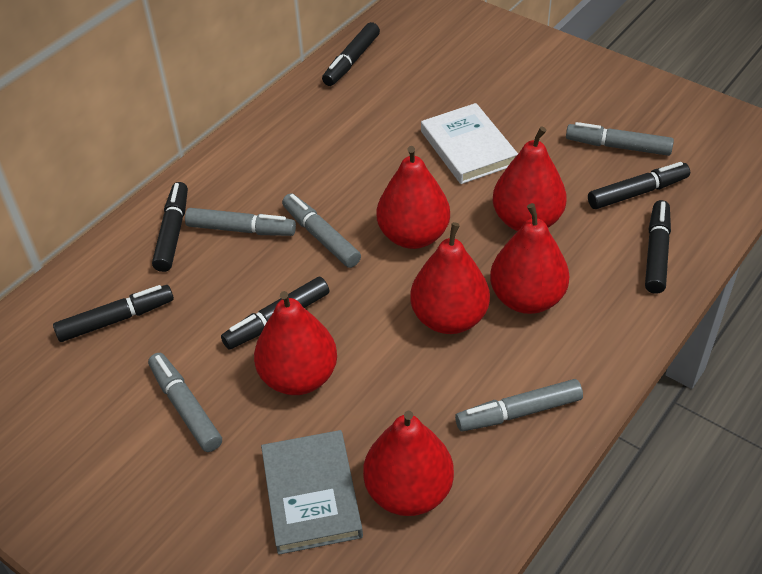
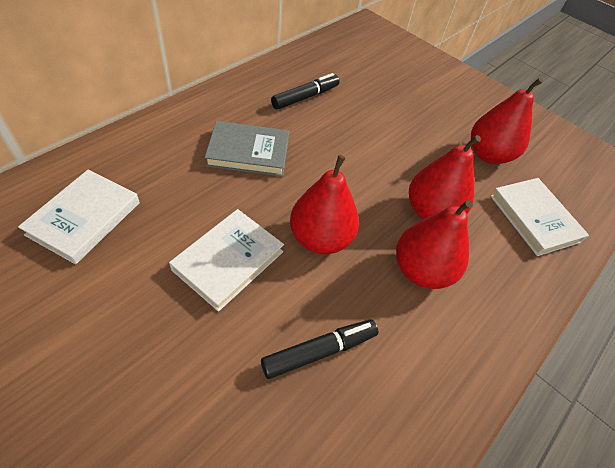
black marker: 6 -> 2
grey marker: 5 -> 0
red pear: 6 -> 4
white book: 1 -> 3

